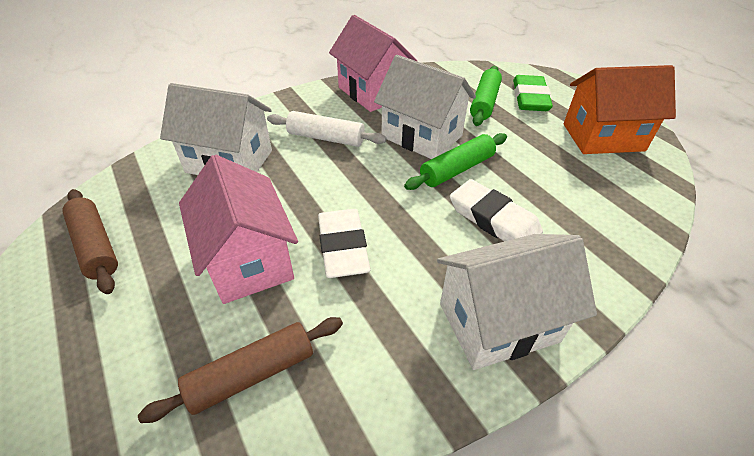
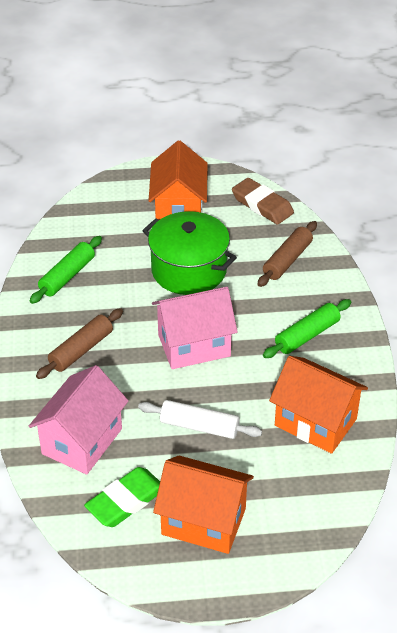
brown eraser: 0 -> 1
green pot: 0 -> 1
orange house: 1 -> 3
white eraser: 2 -> 0
white house: 3 -> 0

